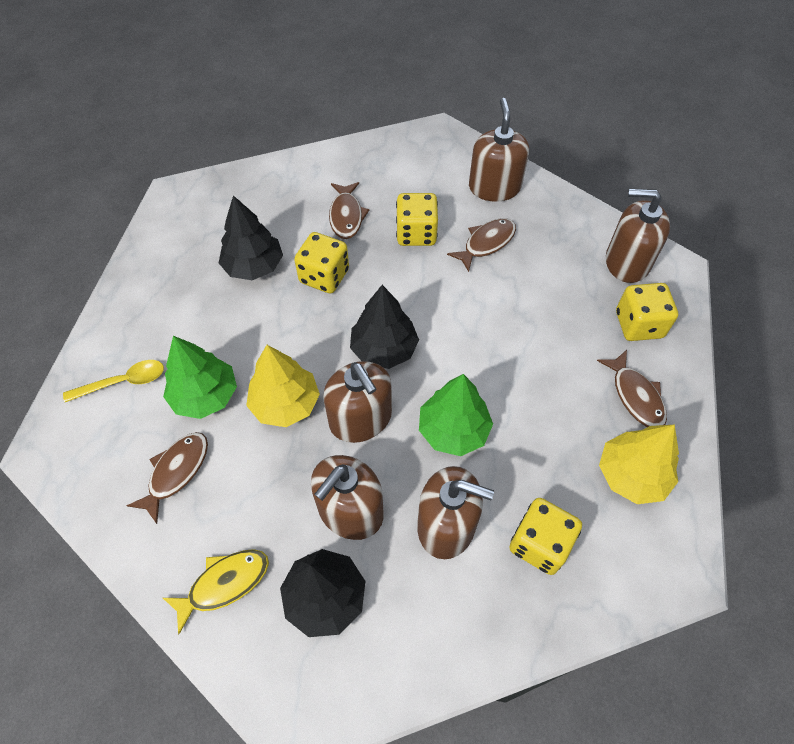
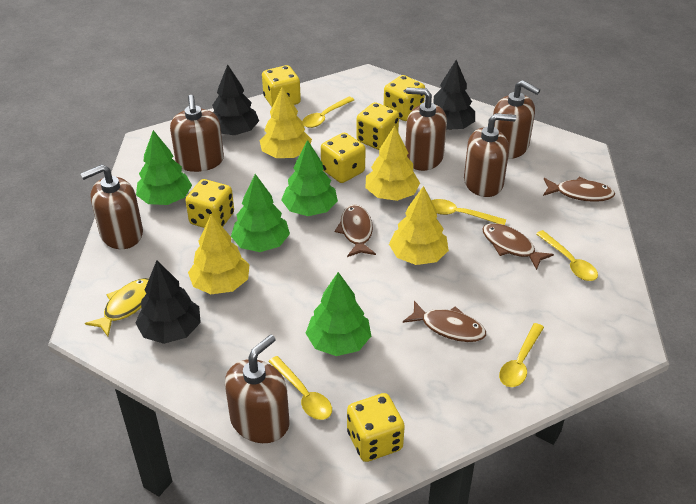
brown soap dispenser: 5 -> 6
green tree: 2 -> 4
yellow dice: 4 -> 6
yellow spoon: 1 -> 5
yellow tree: 2 -> 4

